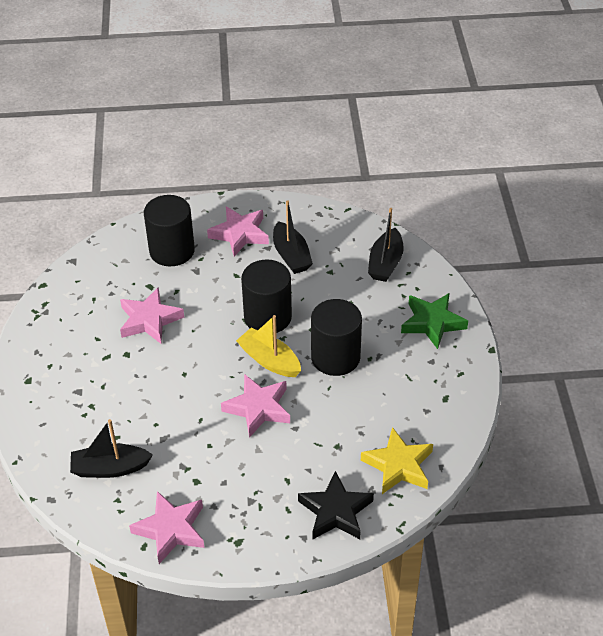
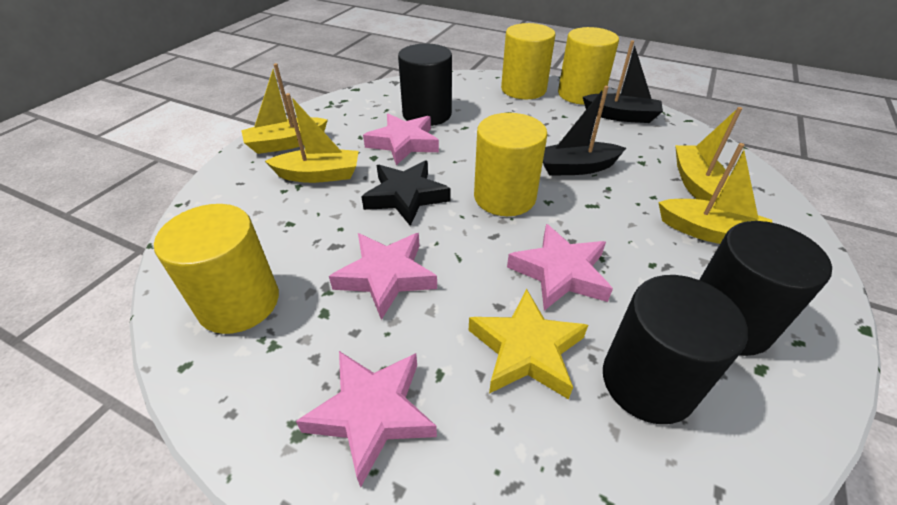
black boat: 3 -> 2
green star: 1 -> 0
yellow boat: 1 -> 4
yellow cylinder: 0 -> 4

